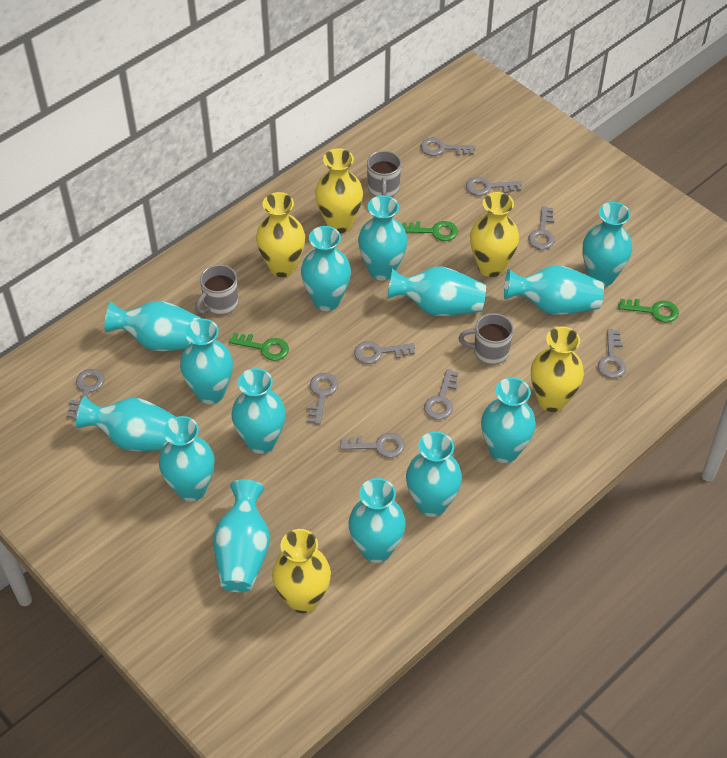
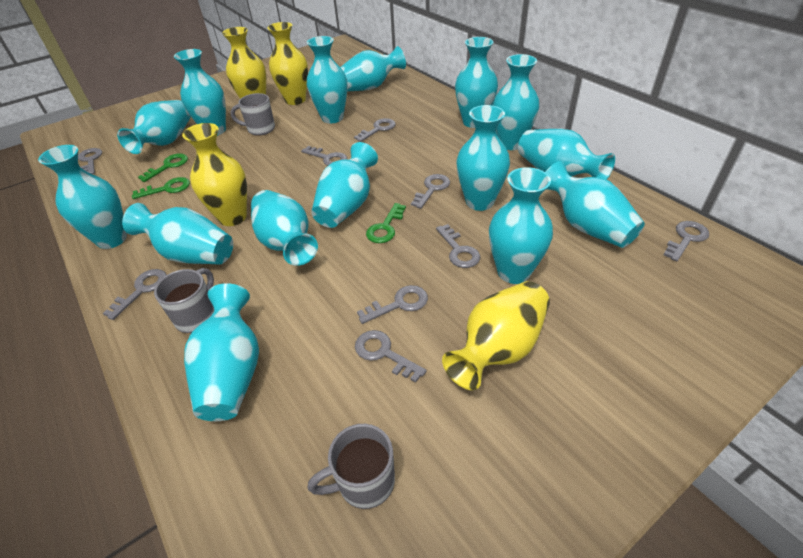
turquoise vase: 14 -> 15
yellow vase: 5 -> 4

